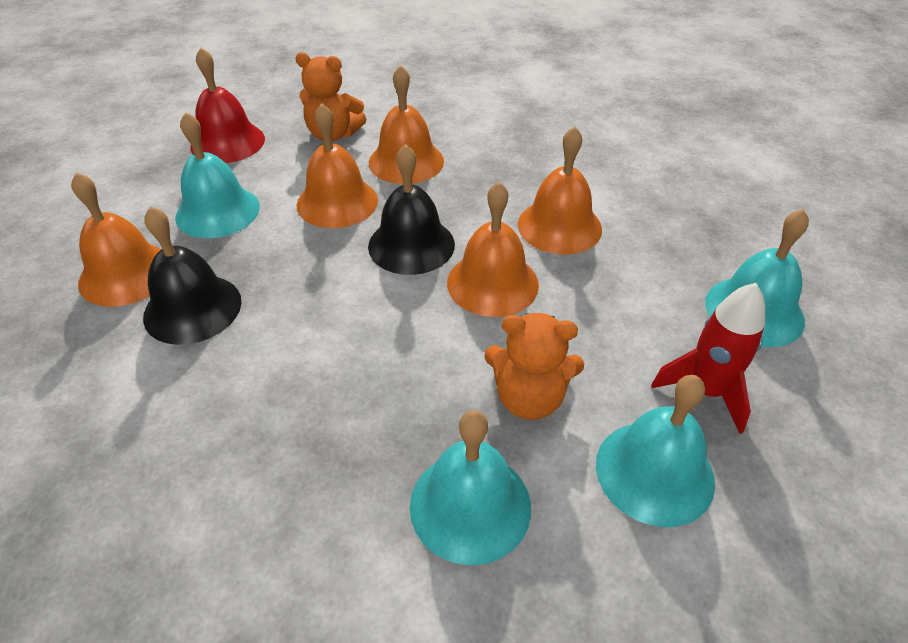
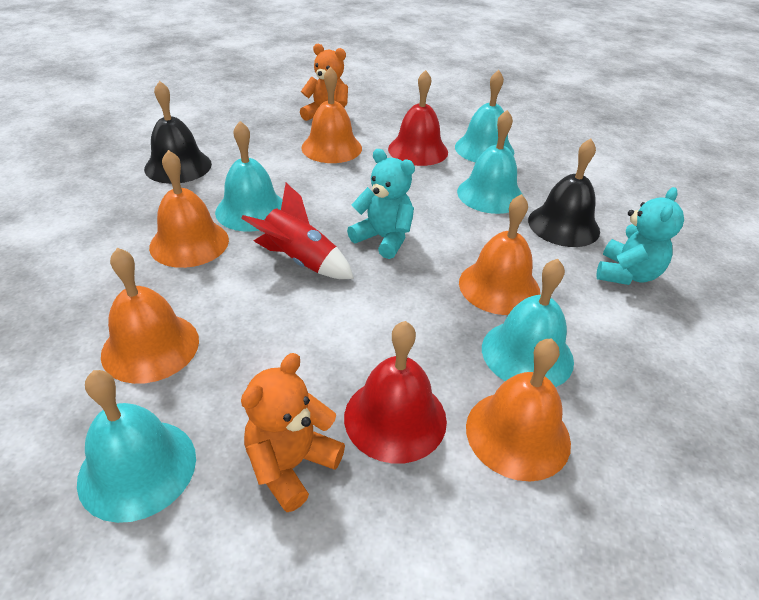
red bell: 1 -> 2
turquoise bell: 4 -> 5
turquoise teddy bear: 0 -> 2

